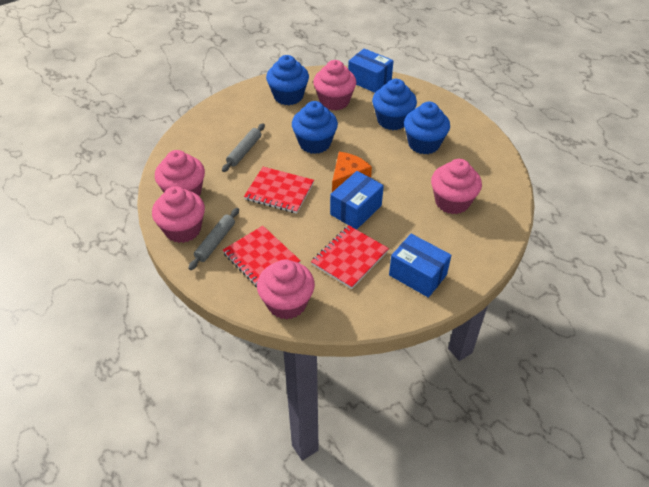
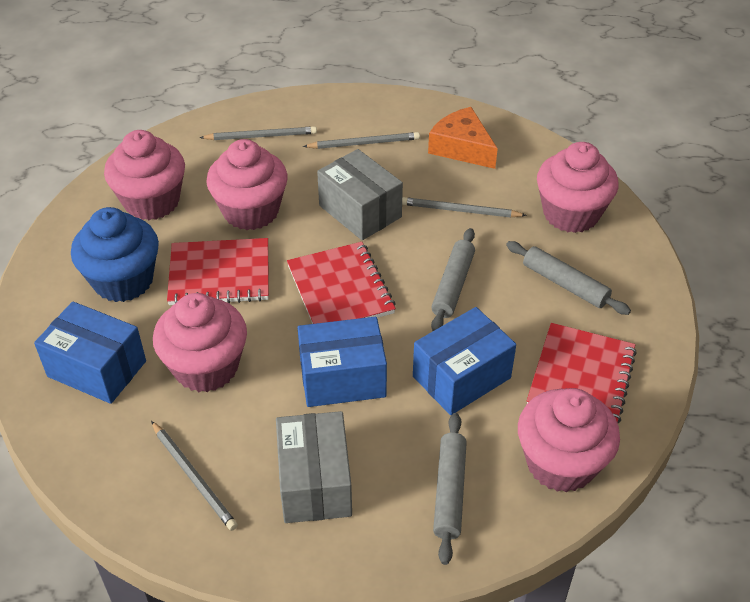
blue cupcake: 4 -> 1
grey box: 0 -> 2
grey pencil: 0 -> 4
grey rolling pin: 2 -> 3

